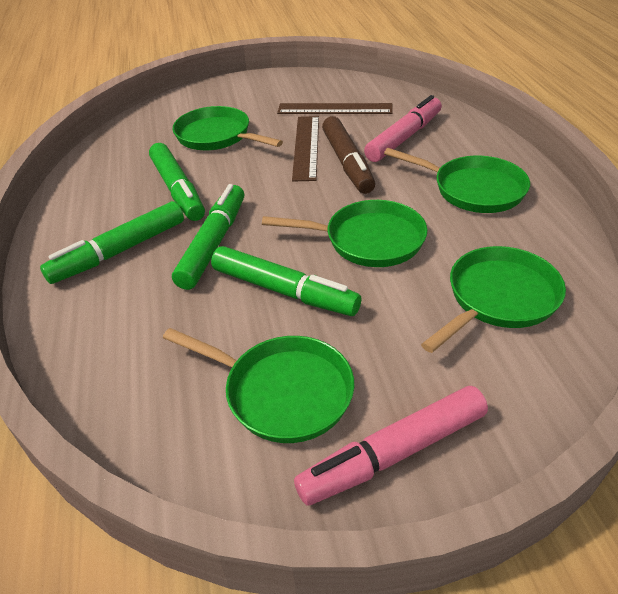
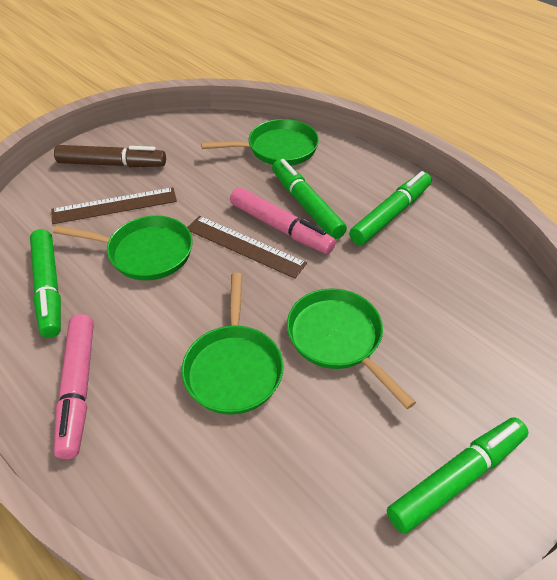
green pan: 5 -> 4

